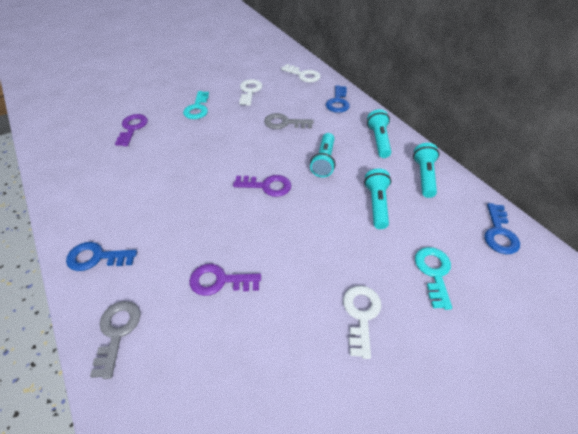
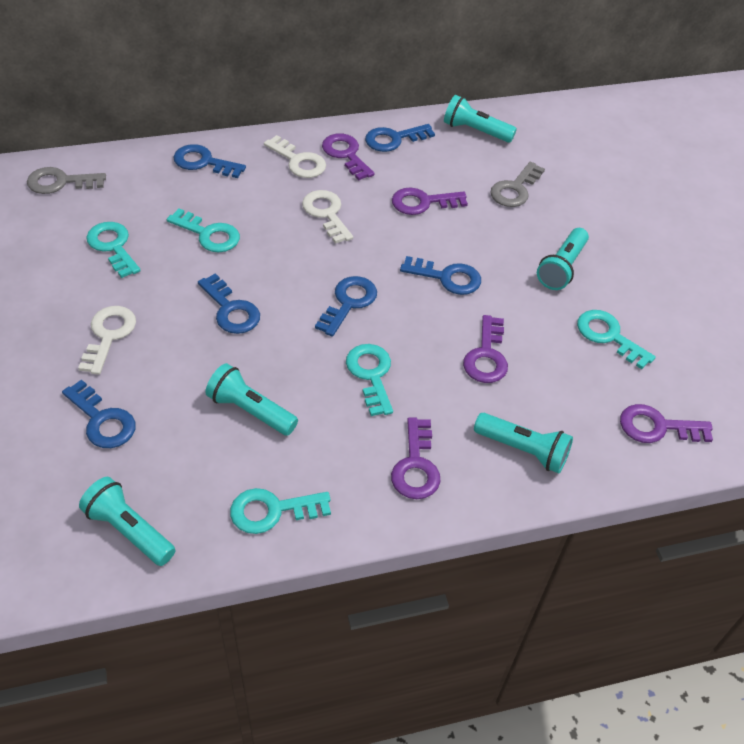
blue key: 3 -> 6
purple key: 3 -> 5
turquoise flashlight: 4 -> 5
turquoise key: 2 -> 5

